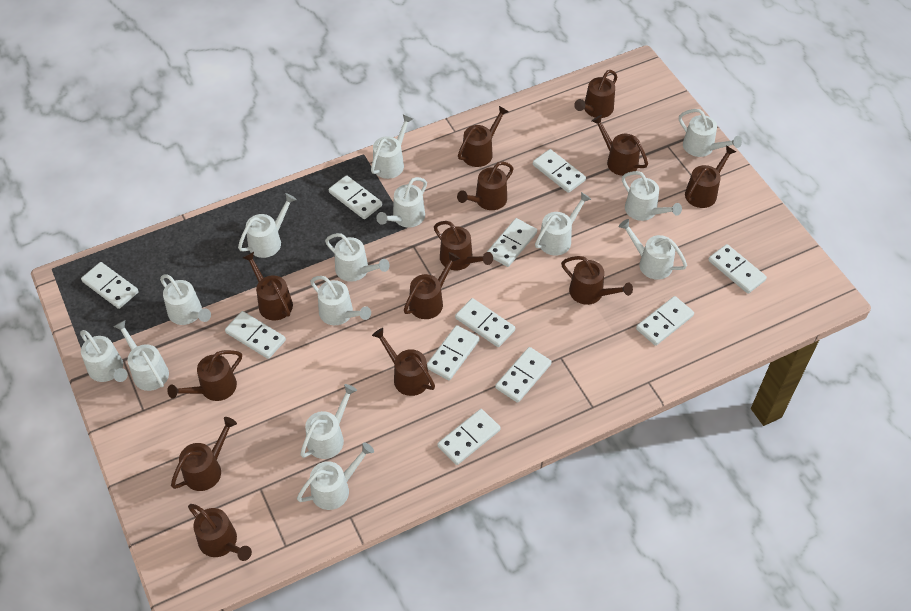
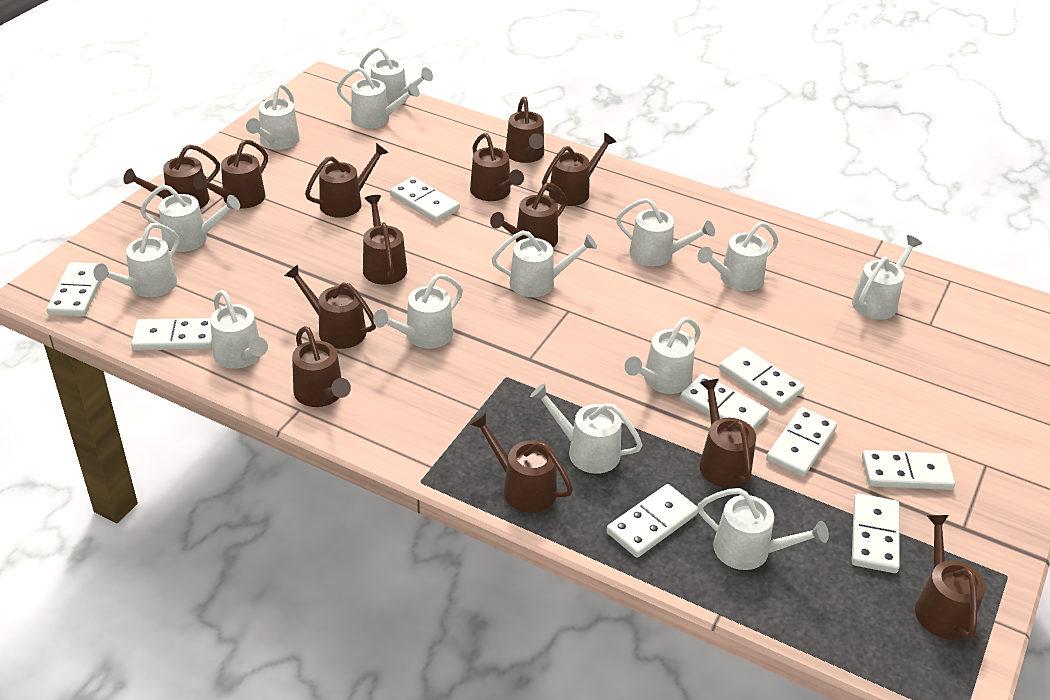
white domino: 11 -> 9

